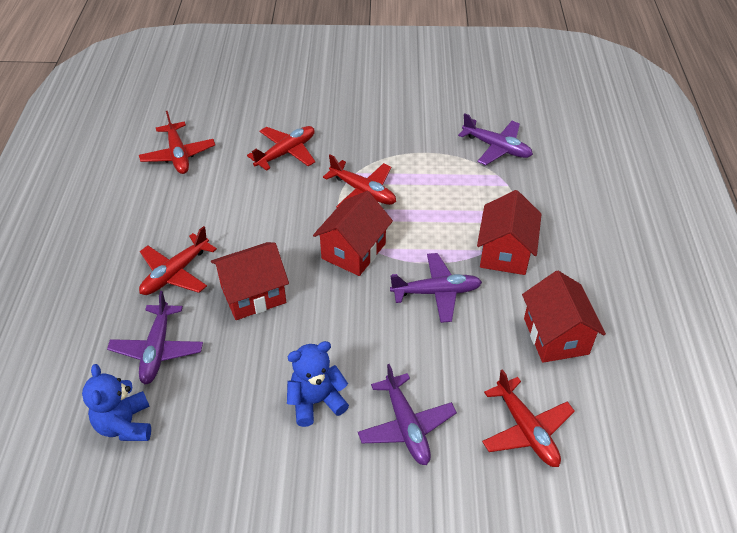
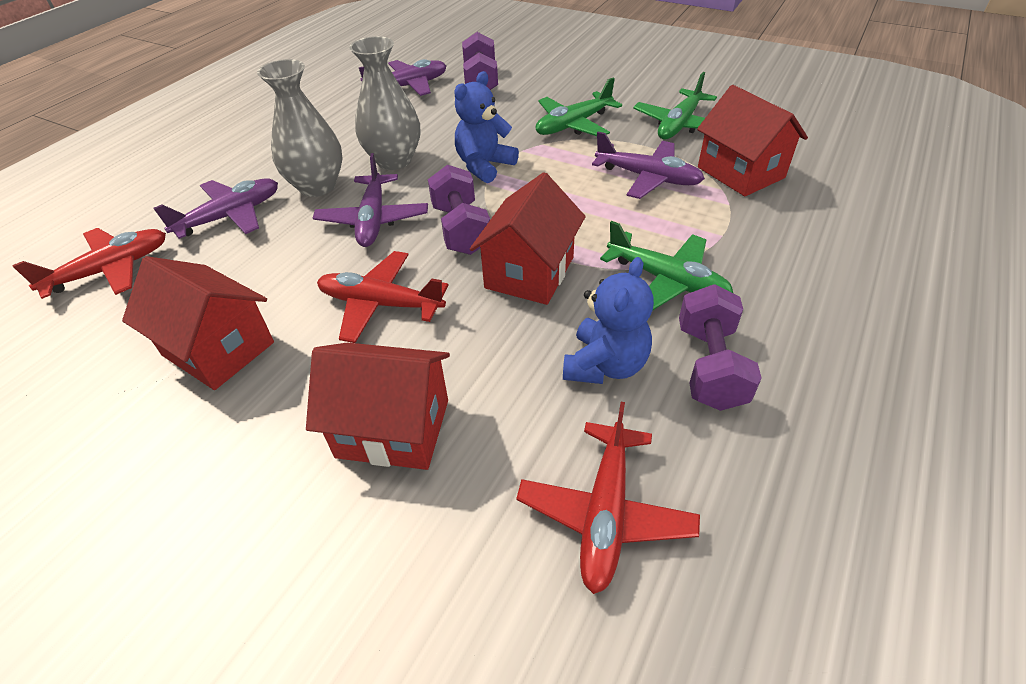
green plane: 0 -> 3
grey vase: 0 -> 2
purple dumbbell: 0 -> 3
red plane: 5 -> 3

